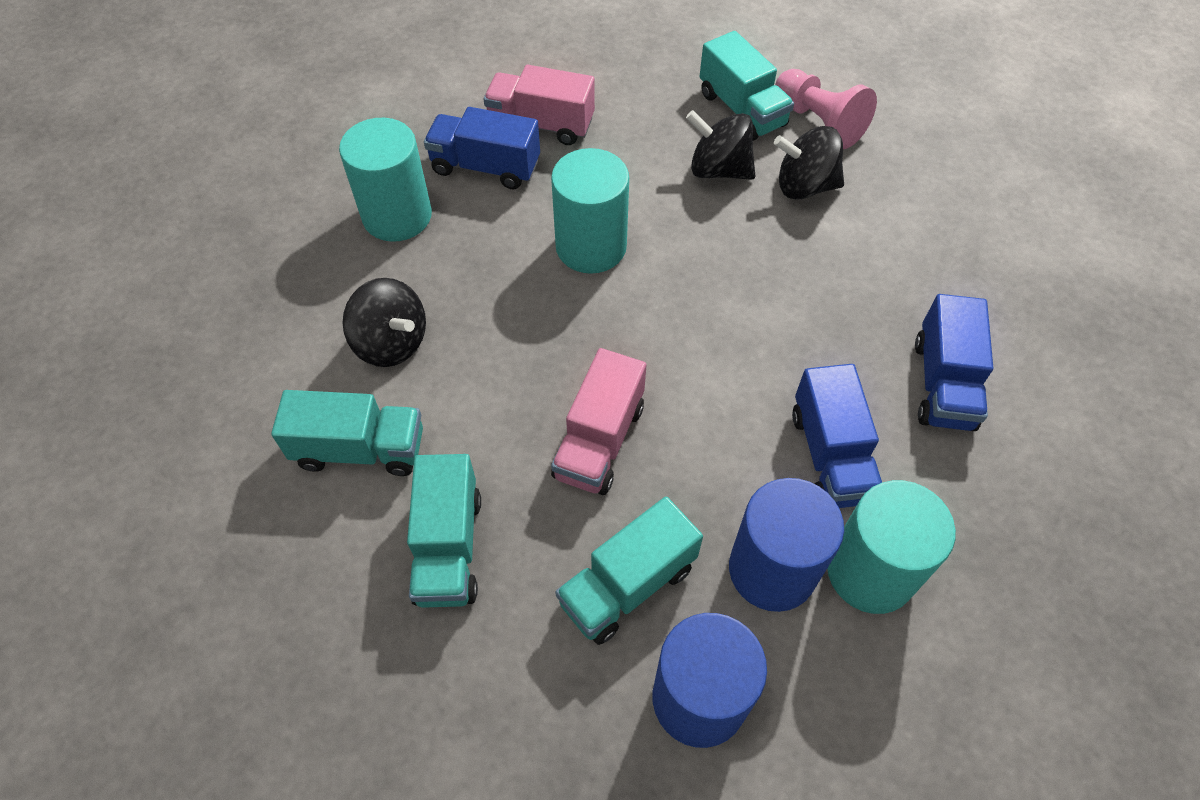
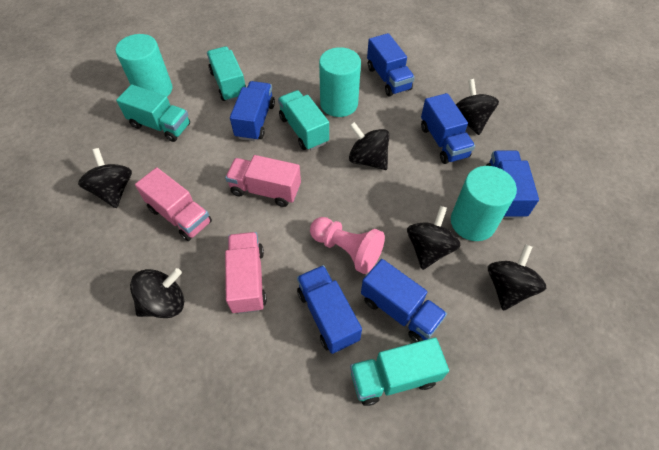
black spinning top: 3 -> 6
blue cylinder: 2 -> 0
blue truck: 3 -> 6
pink truck: 2 -> 3

